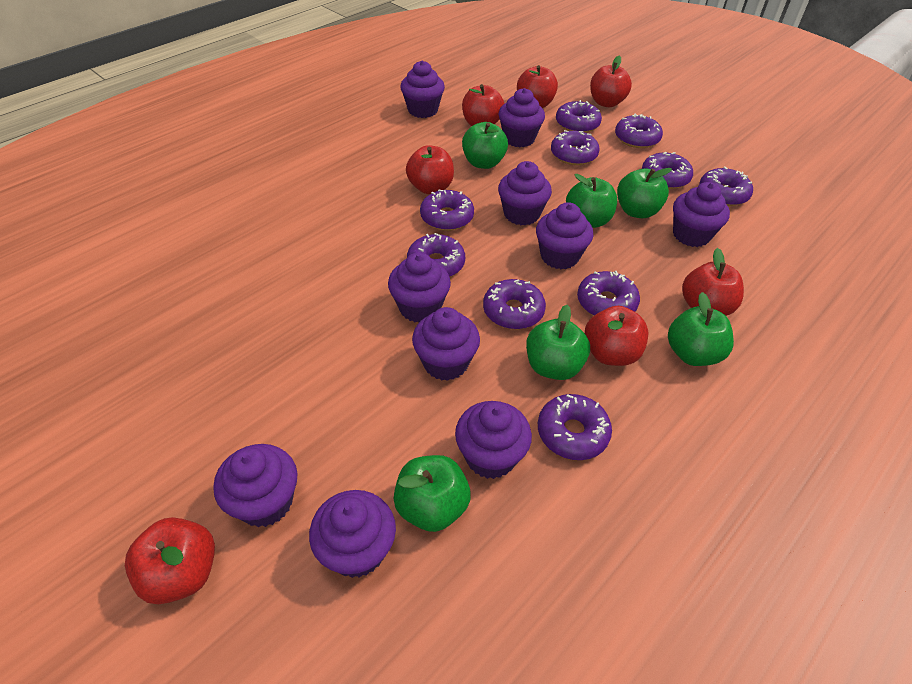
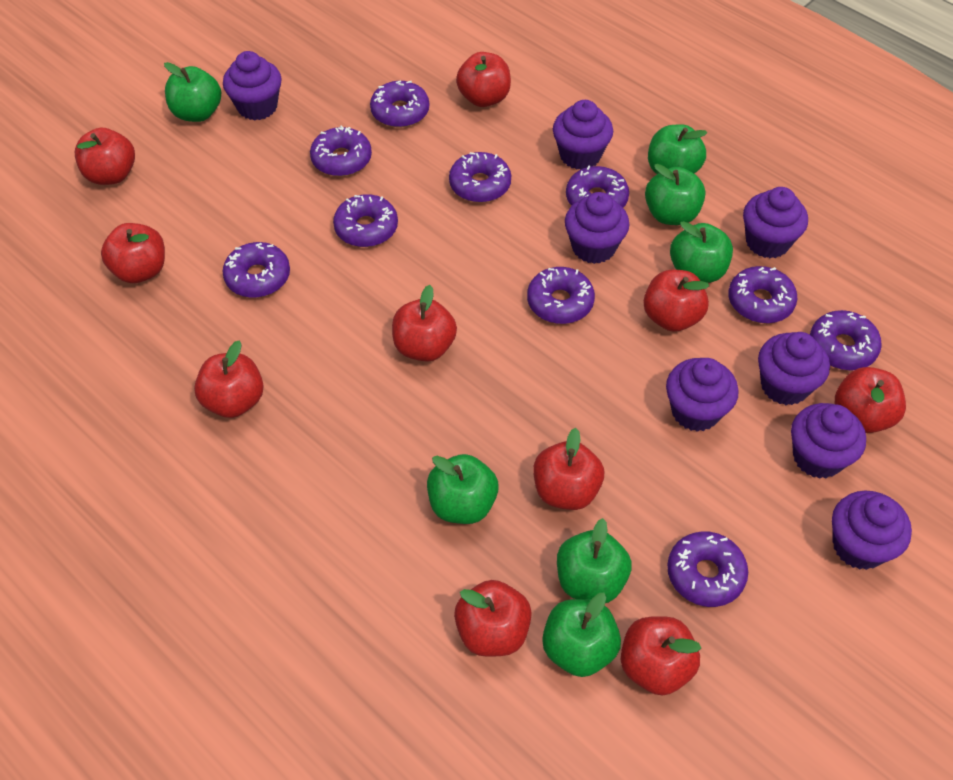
green apple: 6 -> 7
purple cupcake: 10 -> 8
red apple: 7 -> 10

